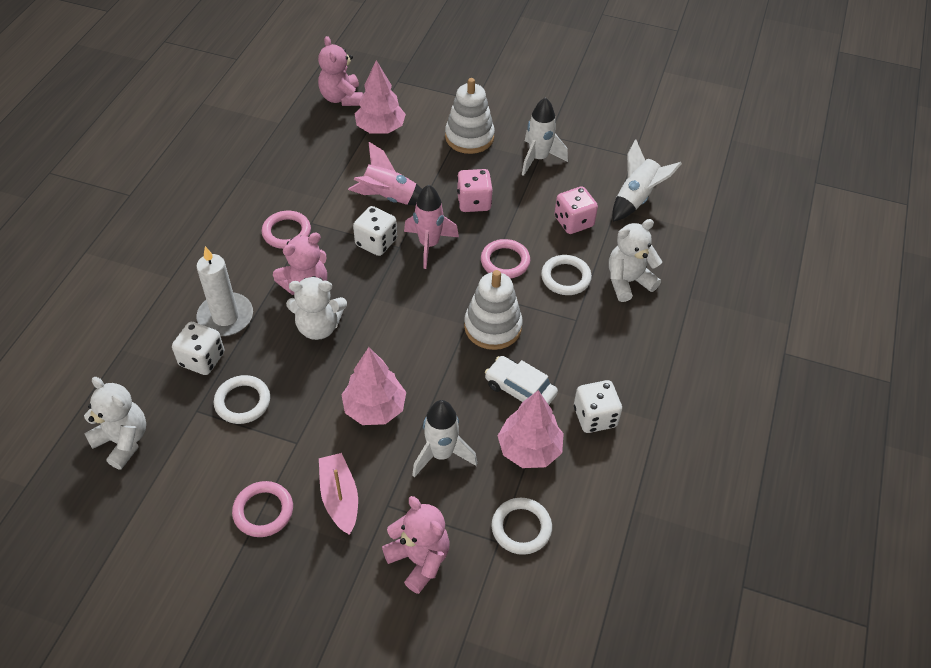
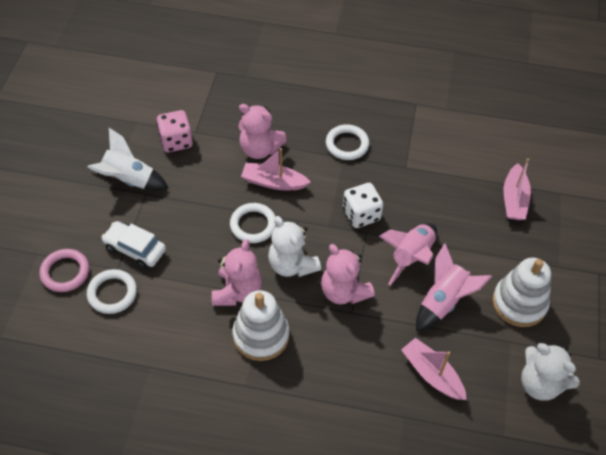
pink boat: 1 -> 3
pink dice: 2 -> 1
pink ring: 3 -> 1
pink tree: 3 -> 0
white candle: 1 -> 0
white dice: 3 -> 1
white rocket: 3 -> 1
white teddy bear: 3 -> 2

